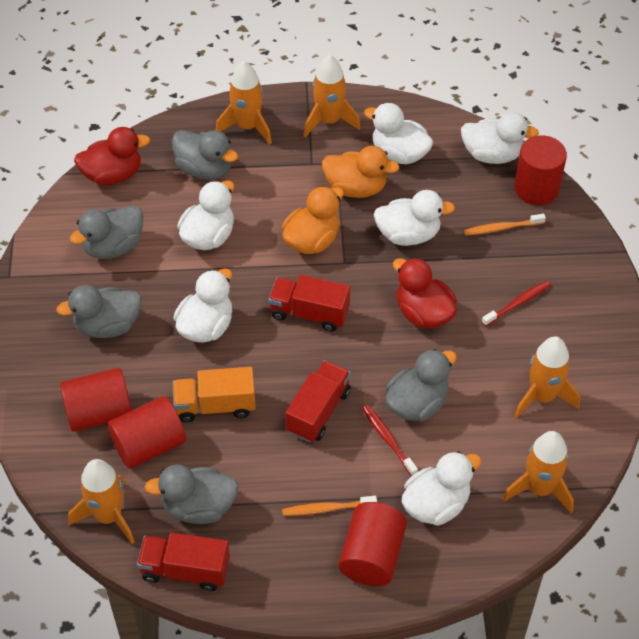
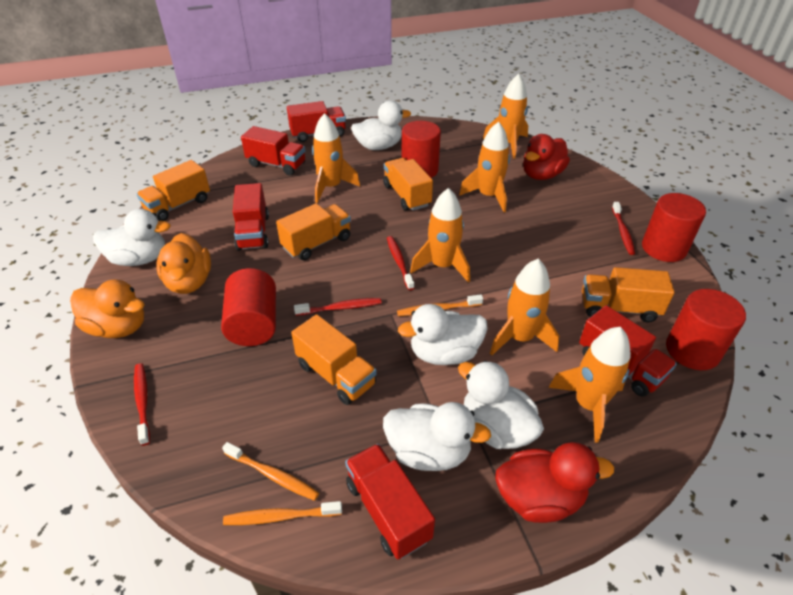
grey duck: 5 -> 0
orange rocket: 5 -> 6
orange toothbrush: 2 -> 3
orange truck: 1 -> 5
red toothbrush: 2 -> 4
red truck: 3 -> 5
white duck: 6 -> 5

